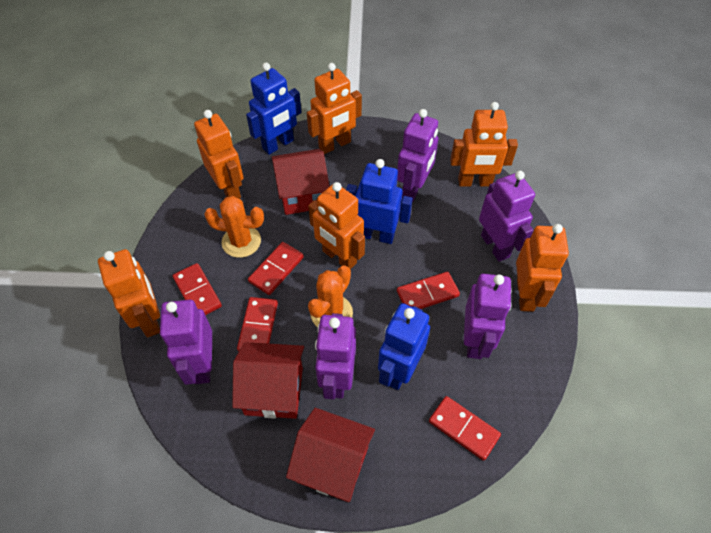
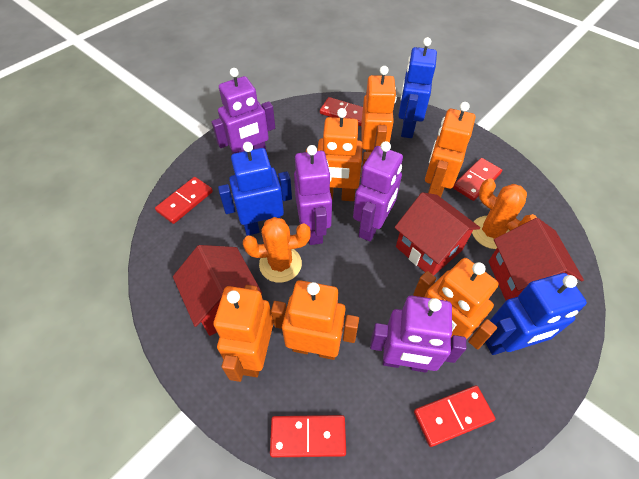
purple robot: 5 -> 4

